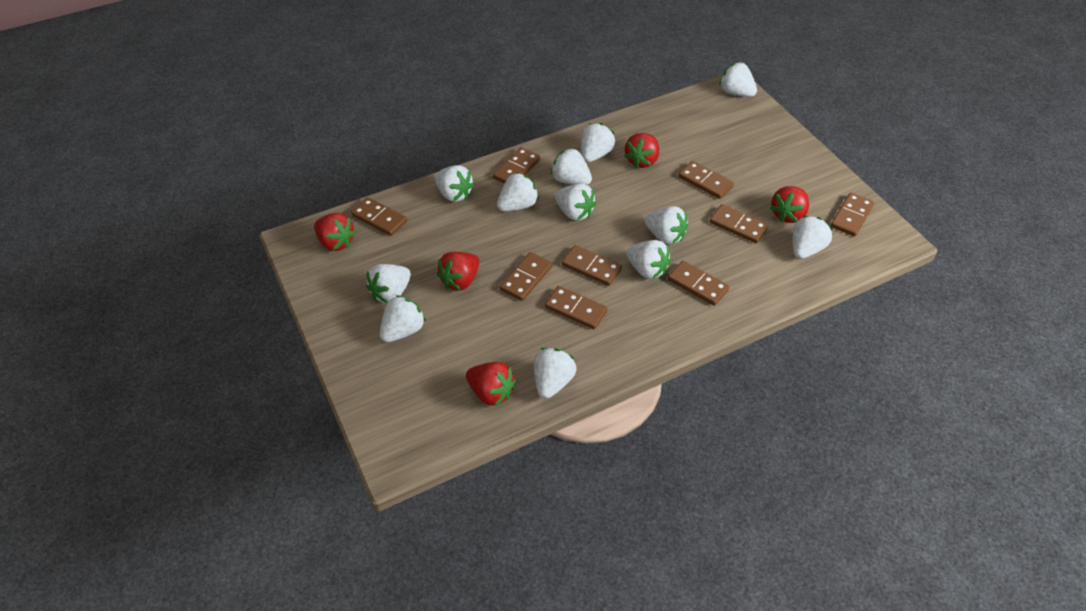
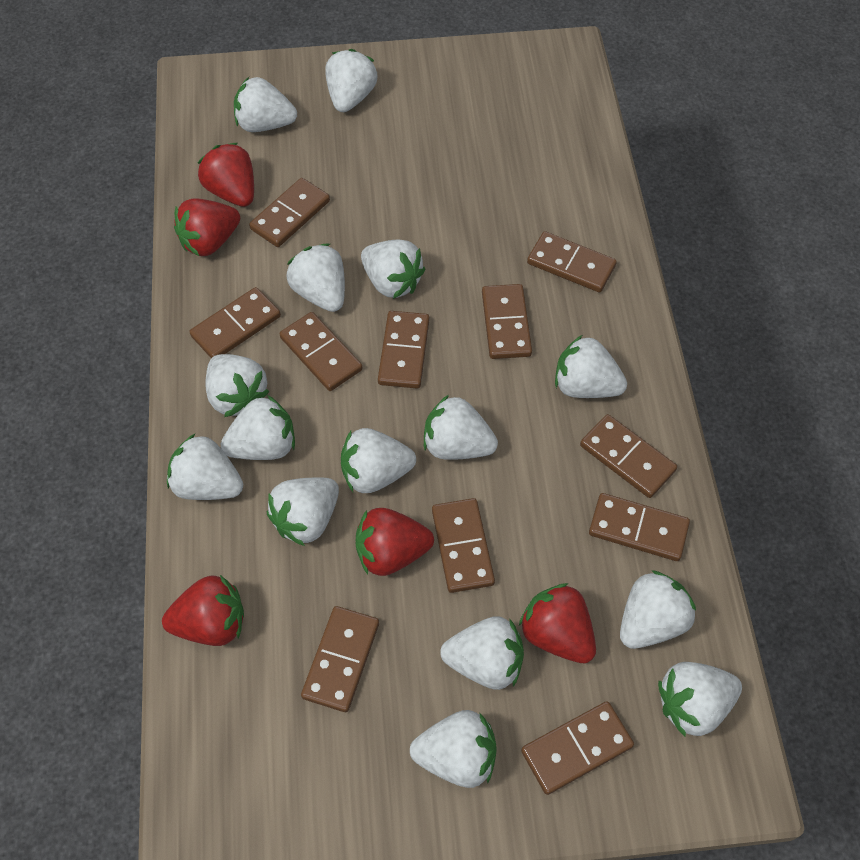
brown domino: 9 -> 11
white strawberry: 12 -> 15

